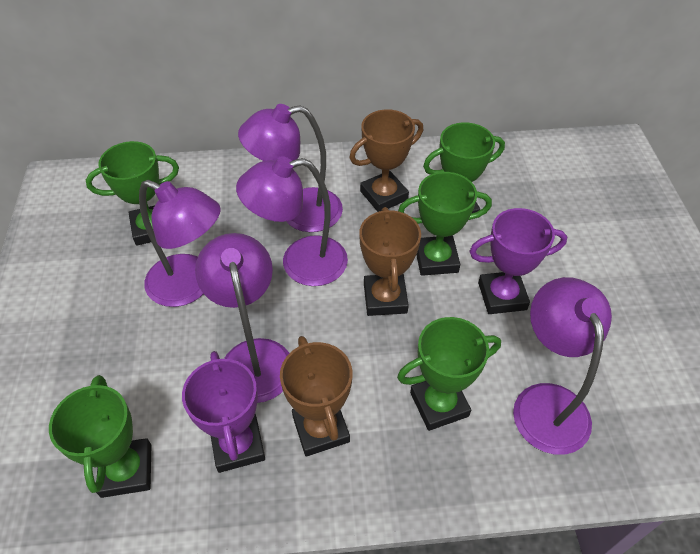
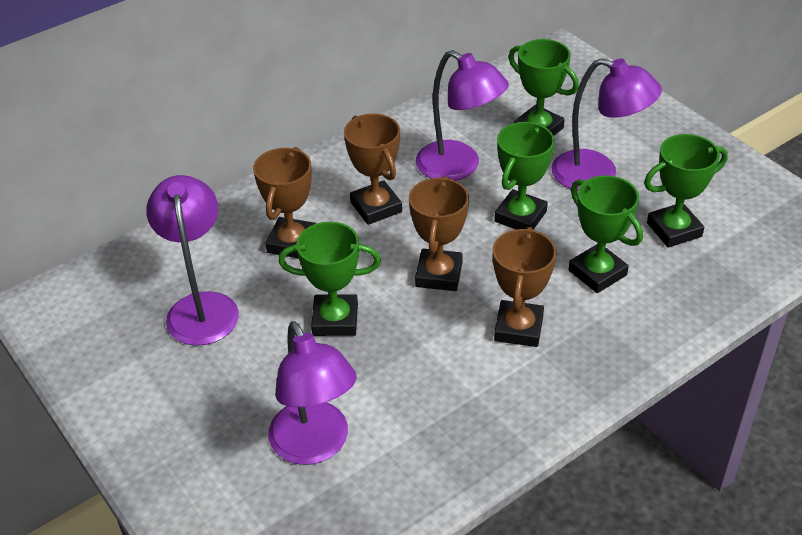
brown trophy: 3 -> 4
purple lamp: 5 -> 4
purple trophy: 2 -> 0

